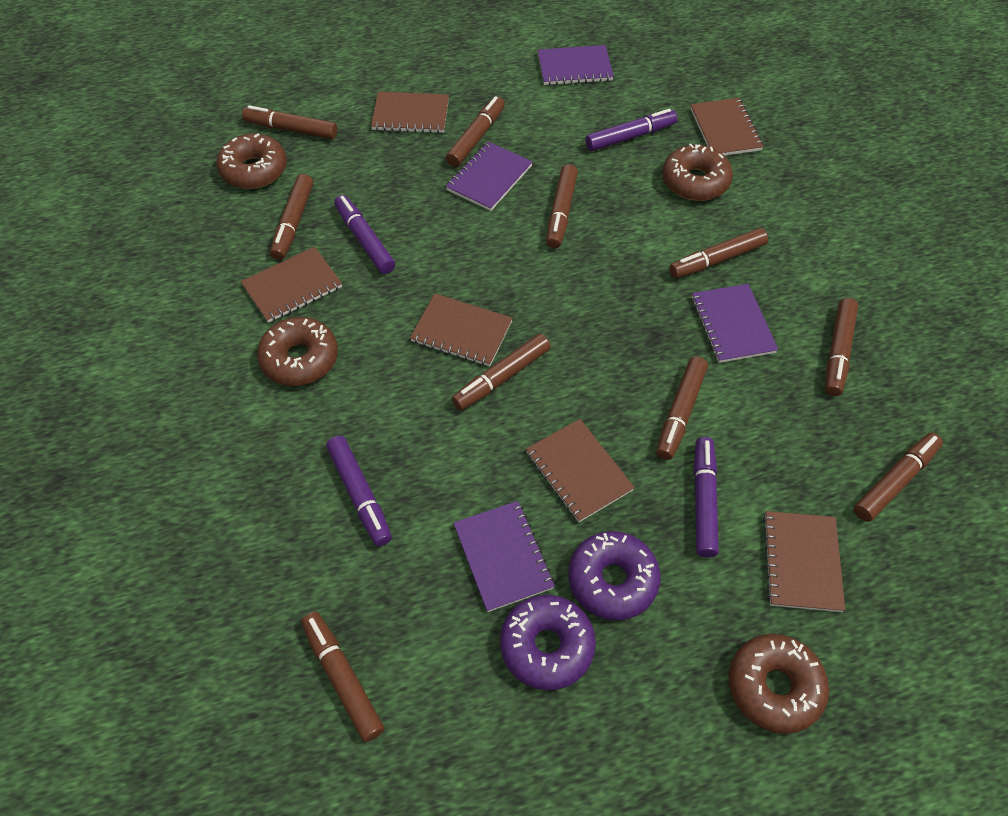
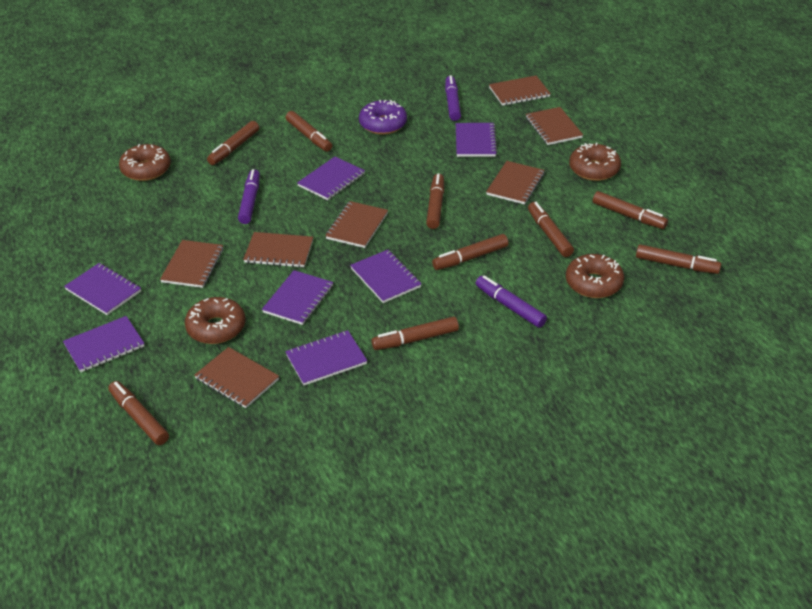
brown marker: 10 -> 9
brown notebook: 6 -> 7
purple donut: 2 -> 1
purple marker: 4 -> 3
purple notebook: 4 -> 7

